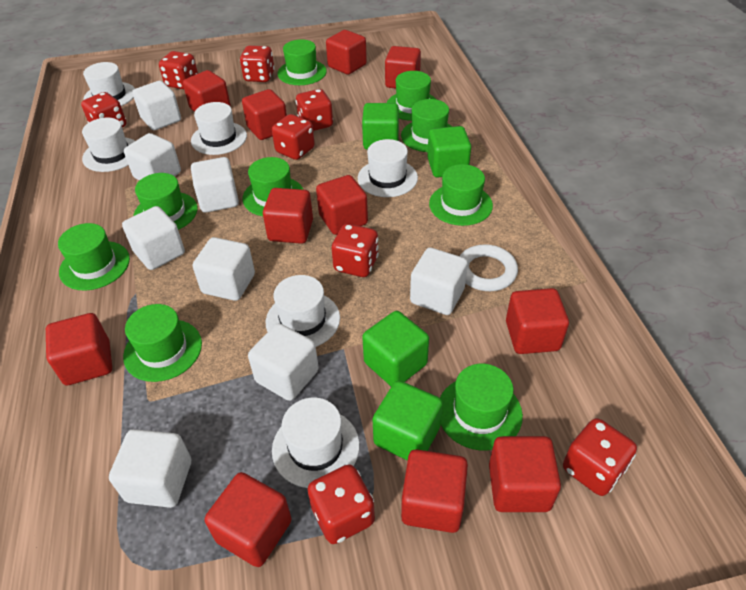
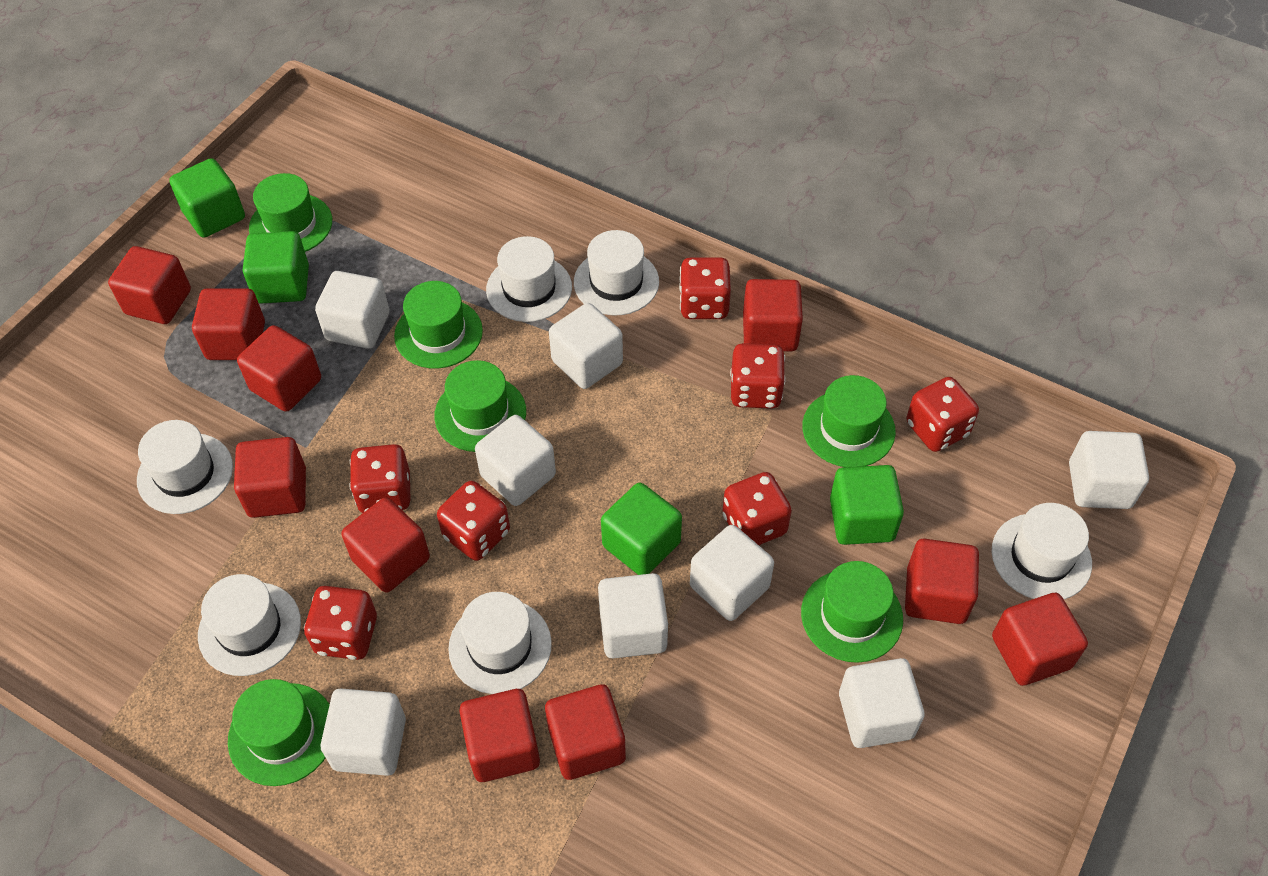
green hat: 9 -> 6
red cube: 11 -> 10
red dice: 8 -> 7
white ring: 1 -> 0

